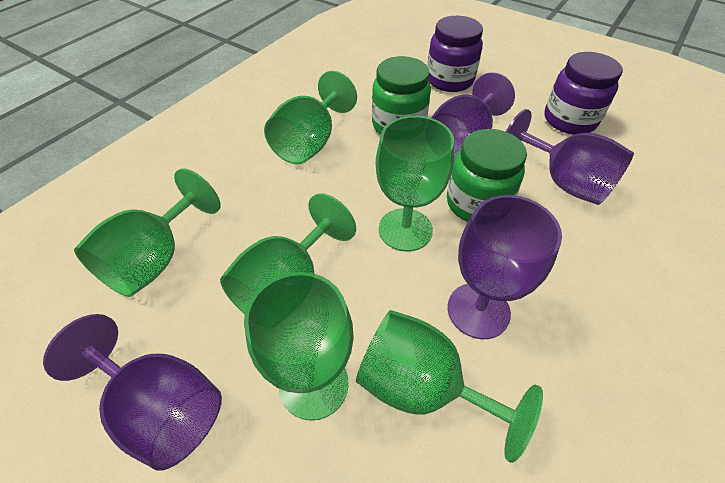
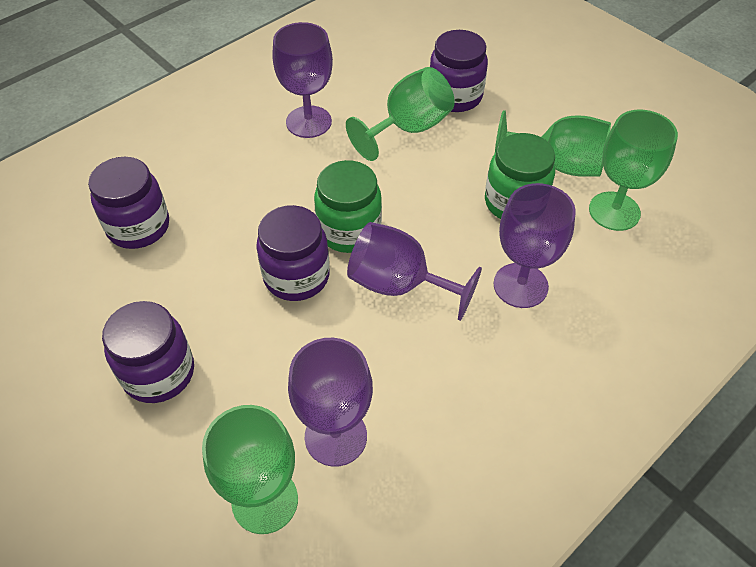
green goblet: 6 -> 4
purple jar: 2 -> 4

